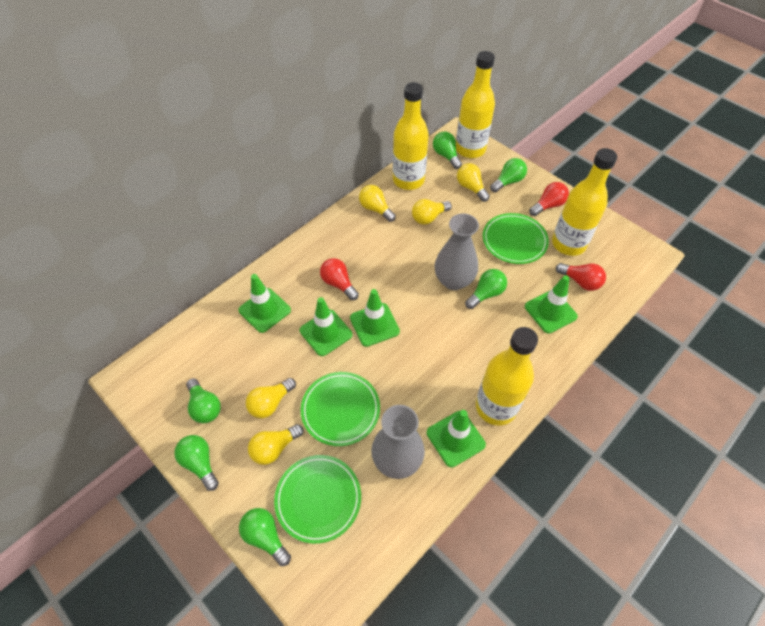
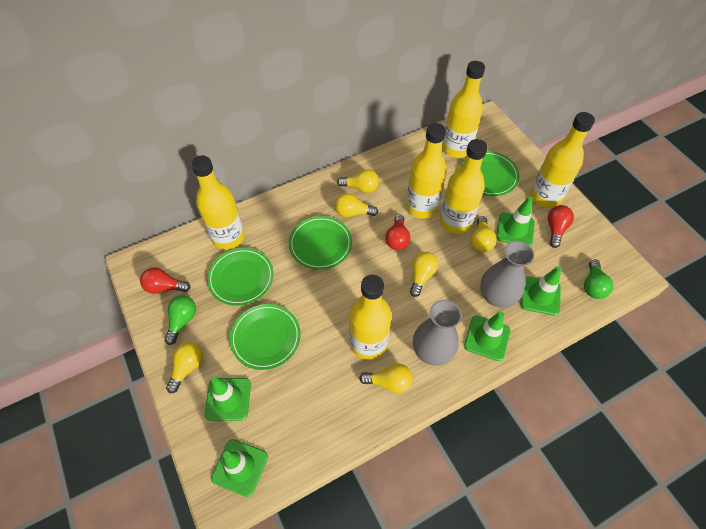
green light bulb: 6 -> 2
green plate: 3 -> 4
yellow bottle: 4 -> 6
yellow light bulb: 5 -> 6

